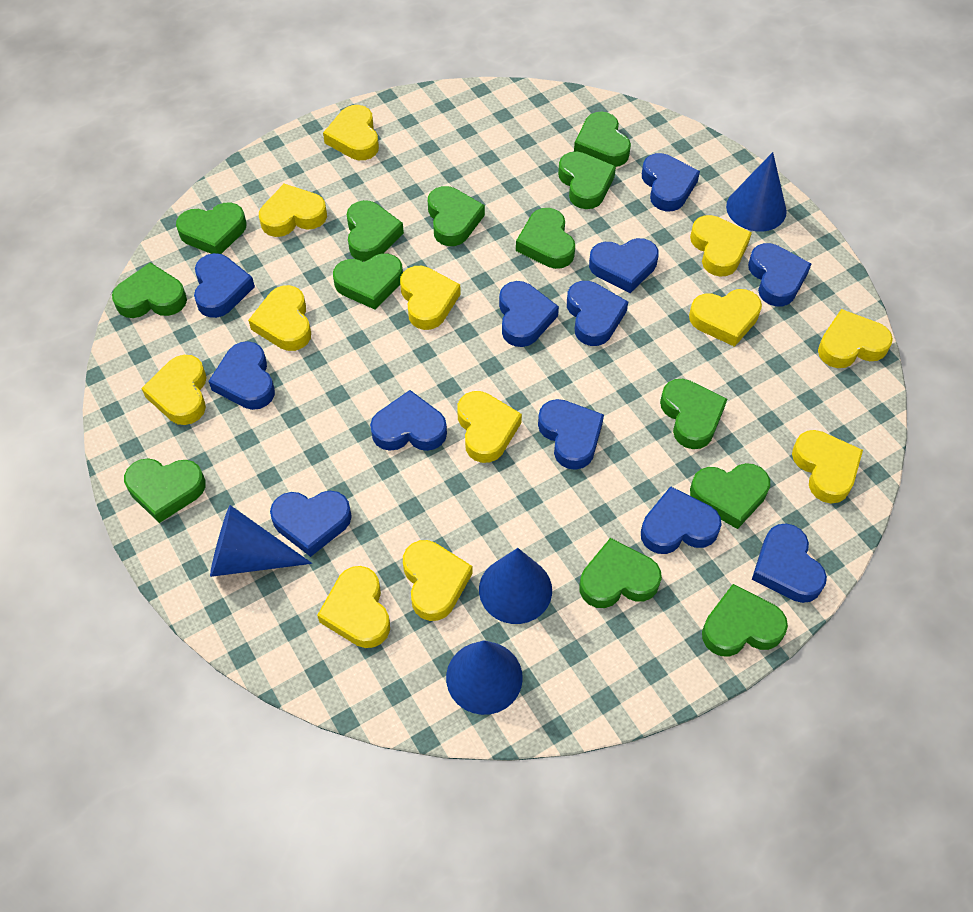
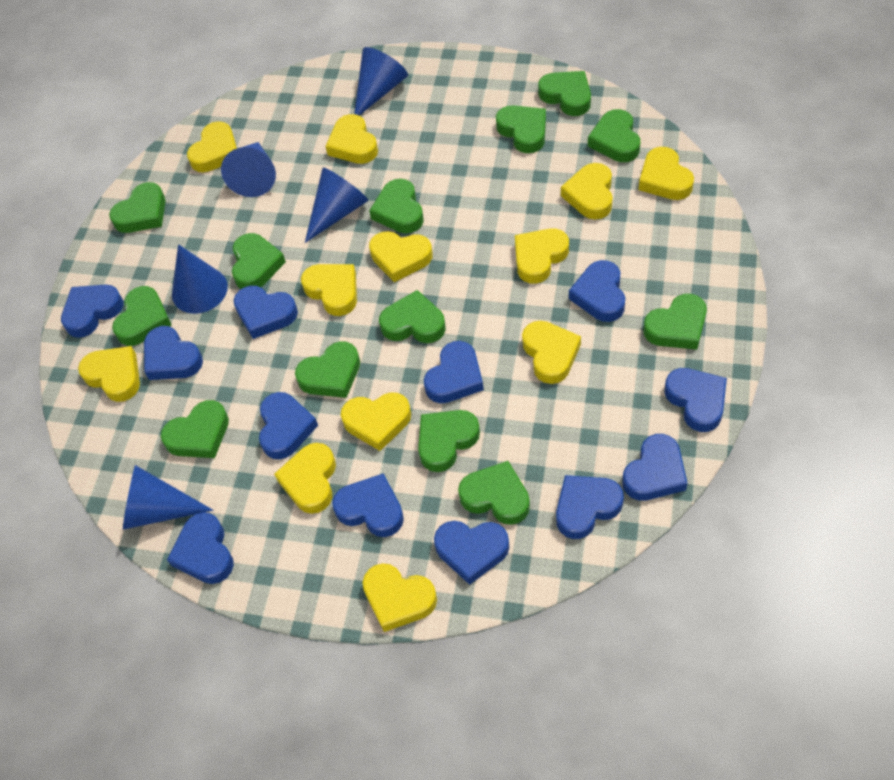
blue cone: 4 -> 5

